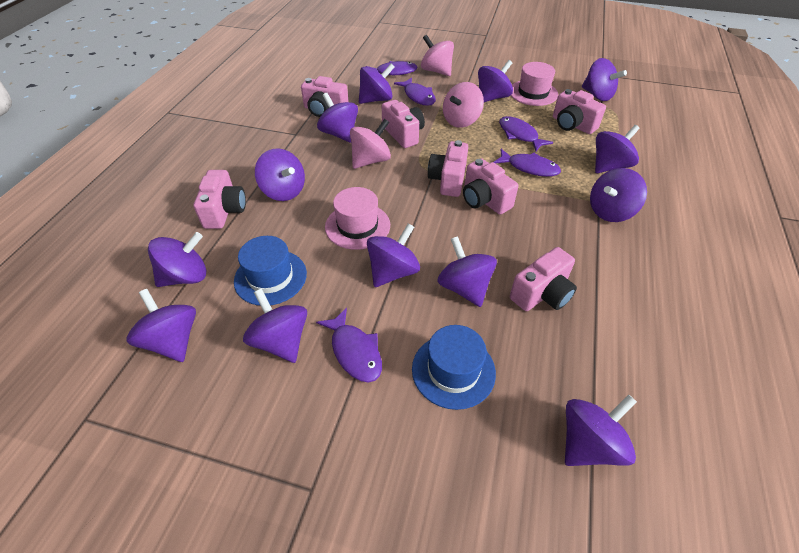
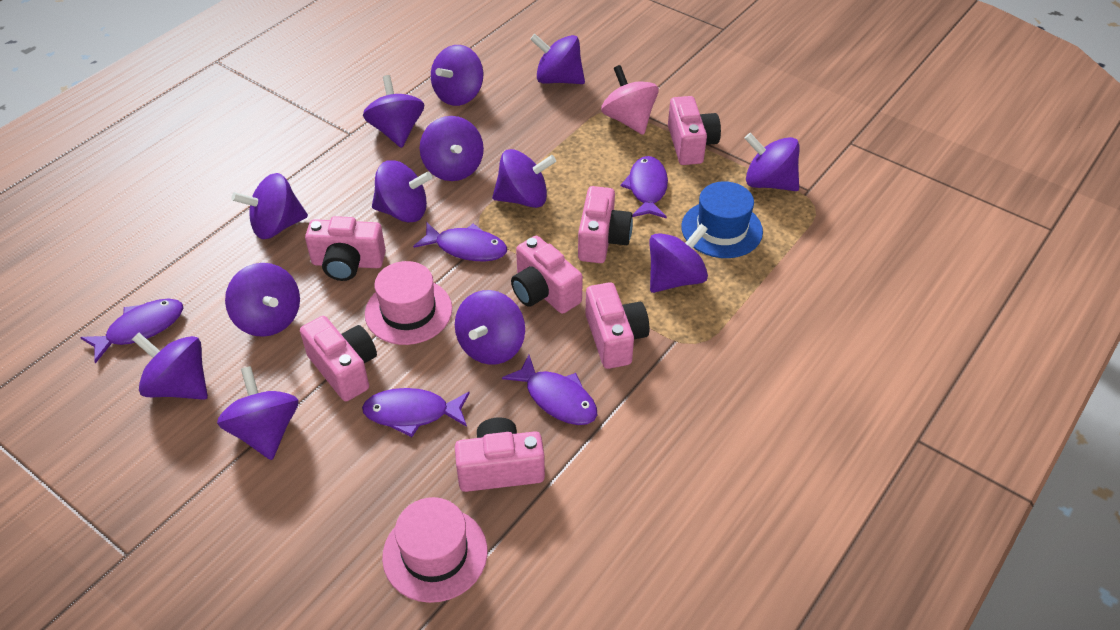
blue hat: 2 -> 1
pink spinning top: 3 -> 1

